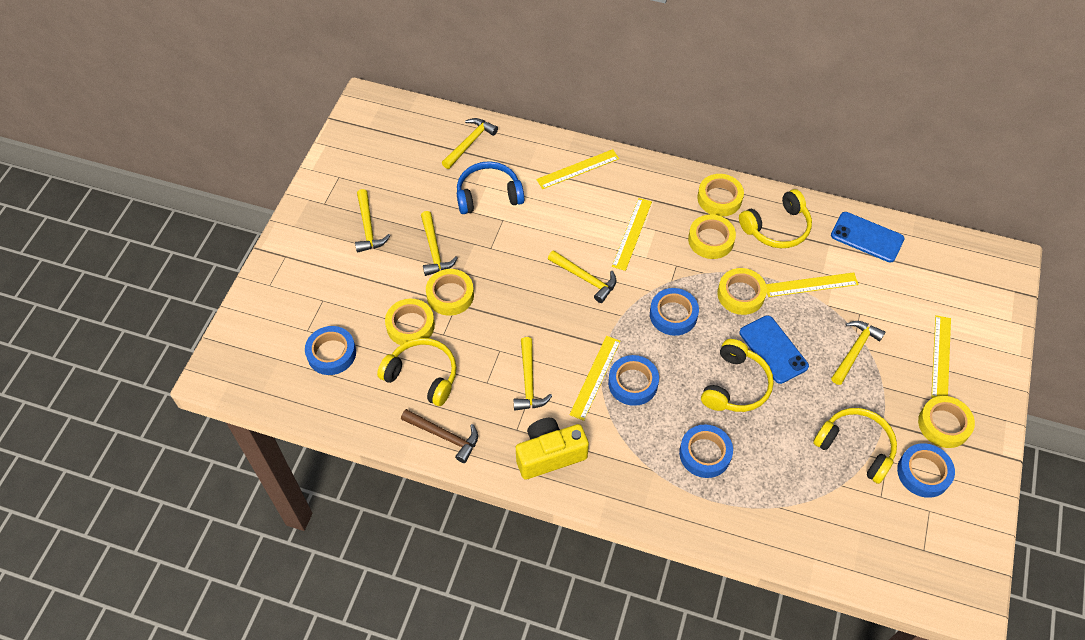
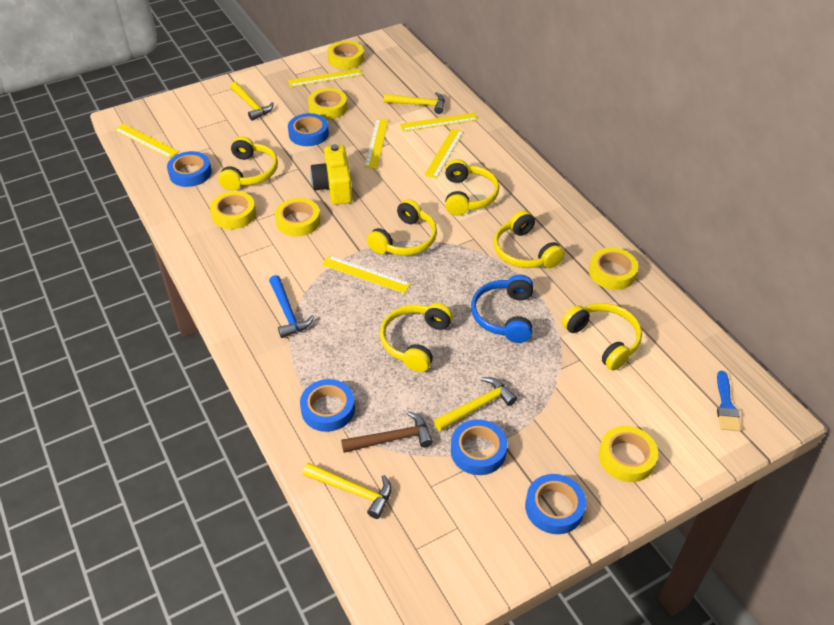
blue brush: 0 -> 1
blue hammer: 0 -> 1
blue phone: 2 -> 0
yellow hammer: 6 -> 4
yellow headphones: 4 -> 6
yellow ruler: 5 -> 6

